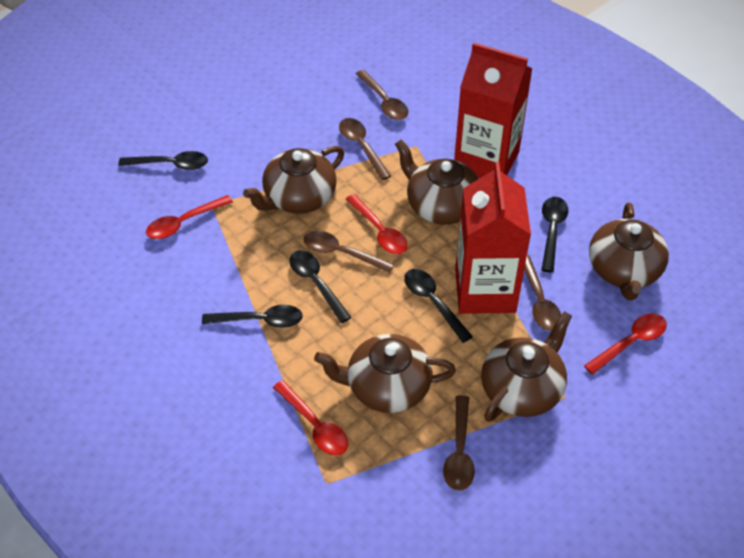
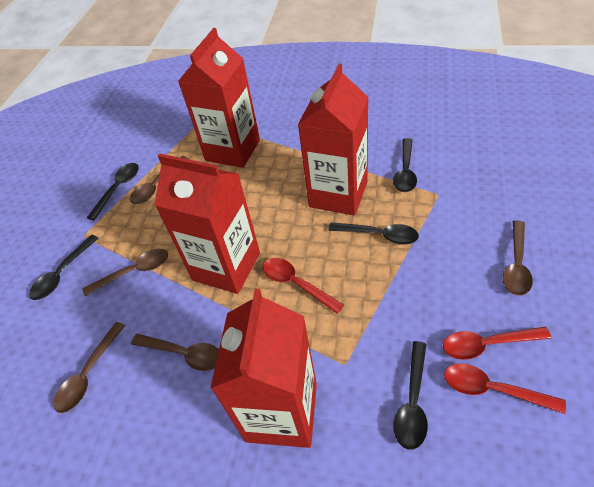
brown teapot: 5 -> 0
red carton: 2 -> 4
red spoon: 4 -> 3

